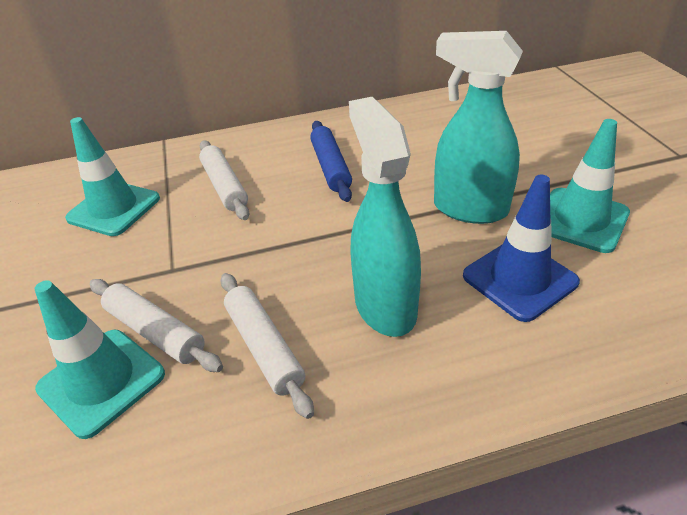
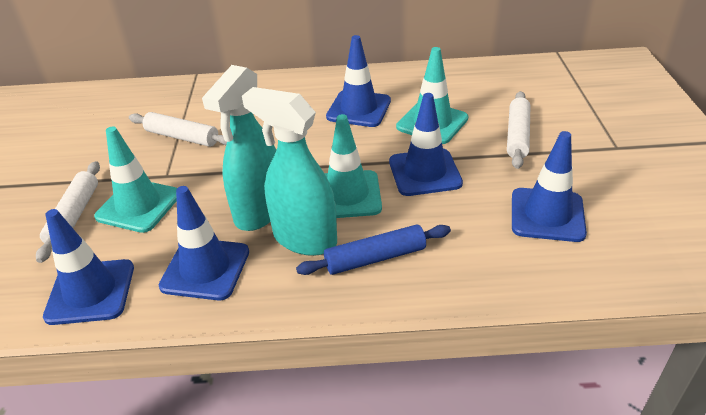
blue traffic cone: 1 -> 5

